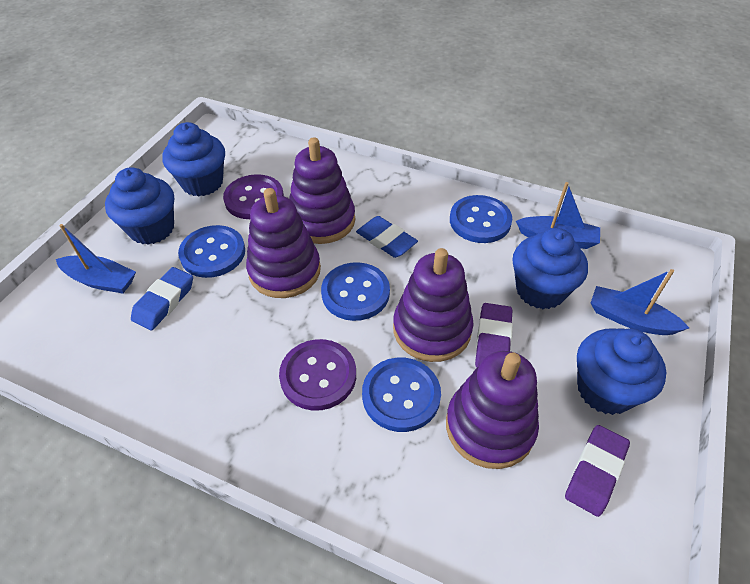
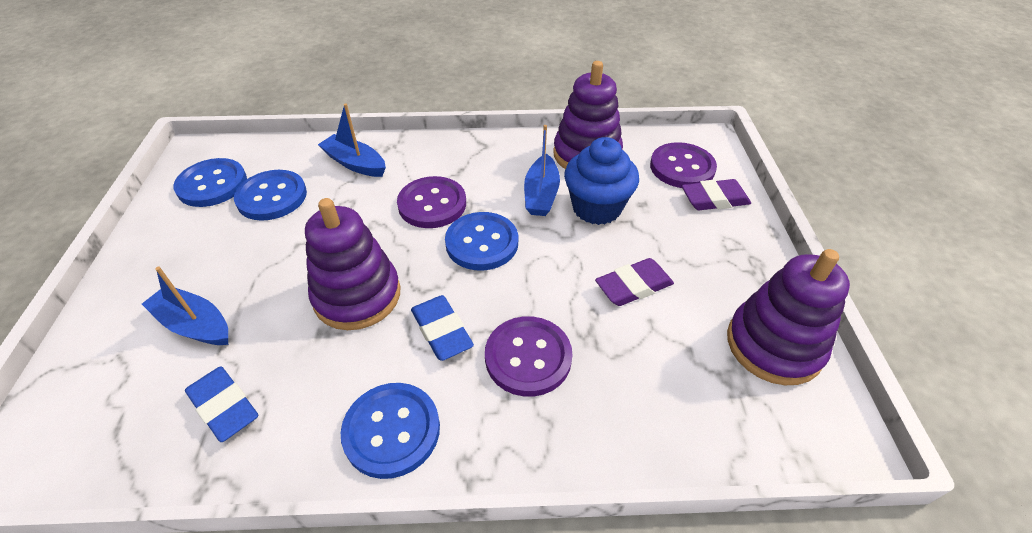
blue cupcake: 4 -> 1
purple button: 2 -> 3
purple stacking toy: 4 -> 3

